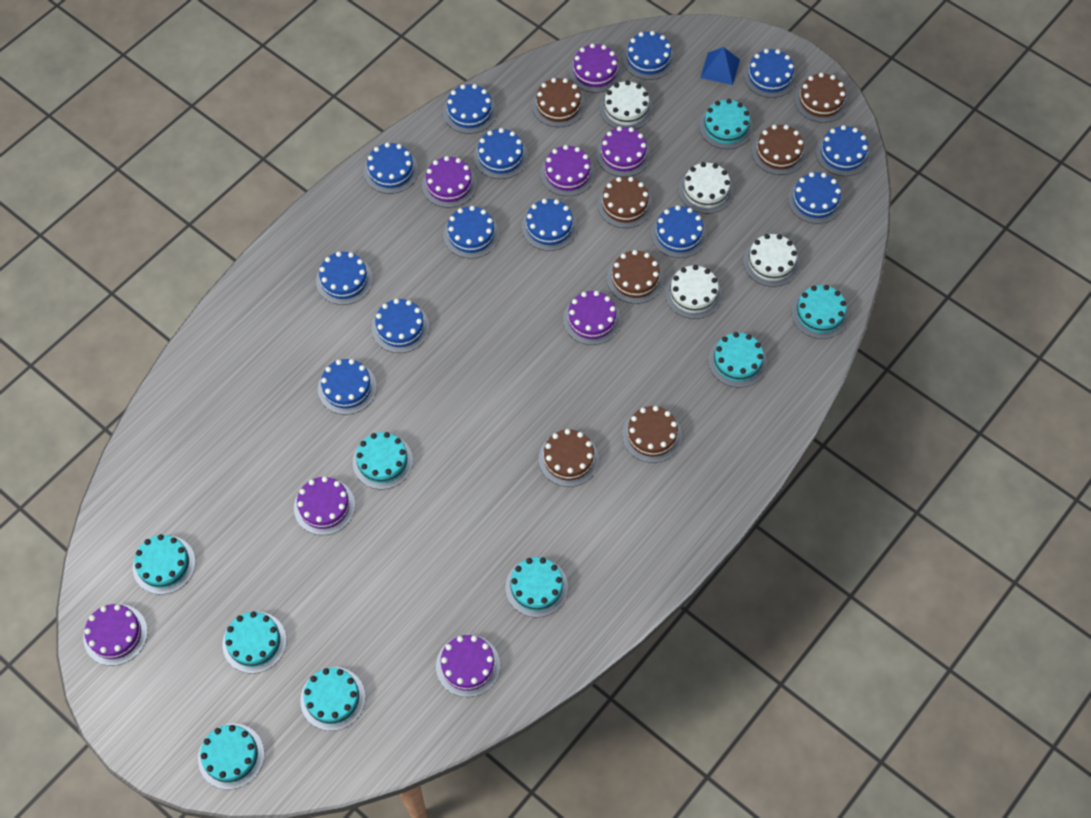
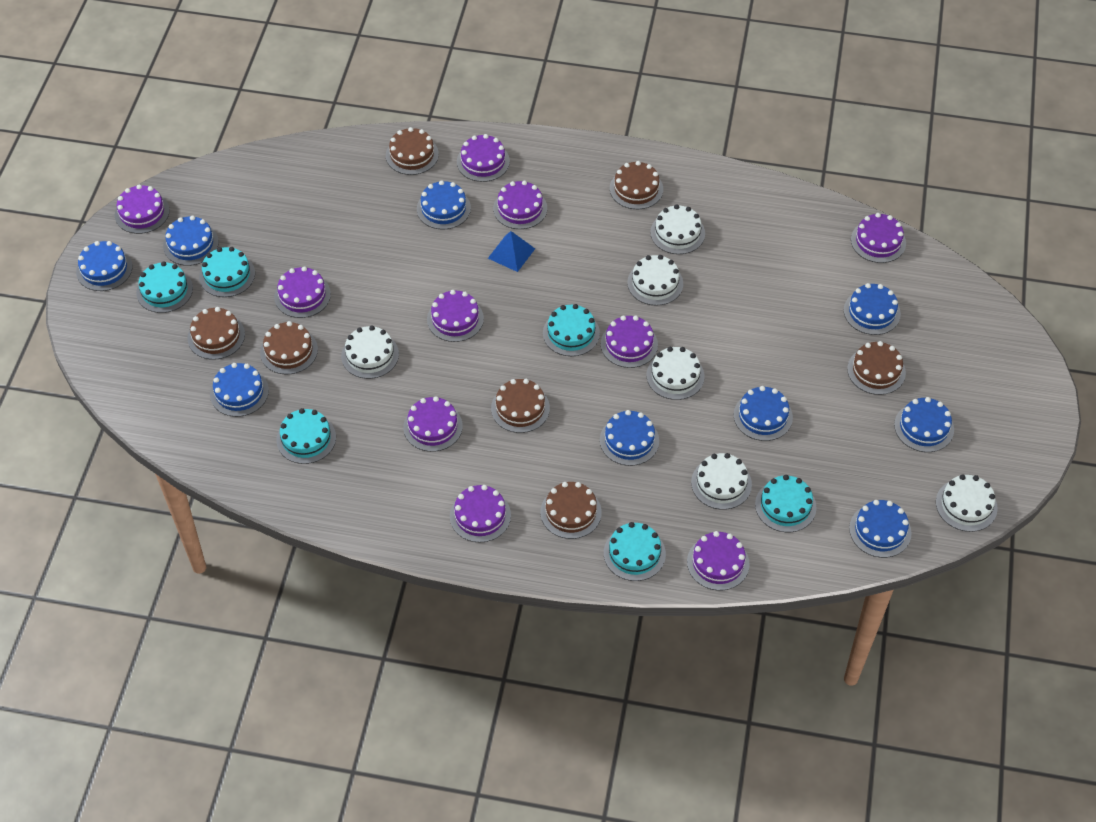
blue cake: 13 -> 9
purple cake: 8 -> 10
turquoise cake: 9 -> 6
white cake: 4 -> 6

